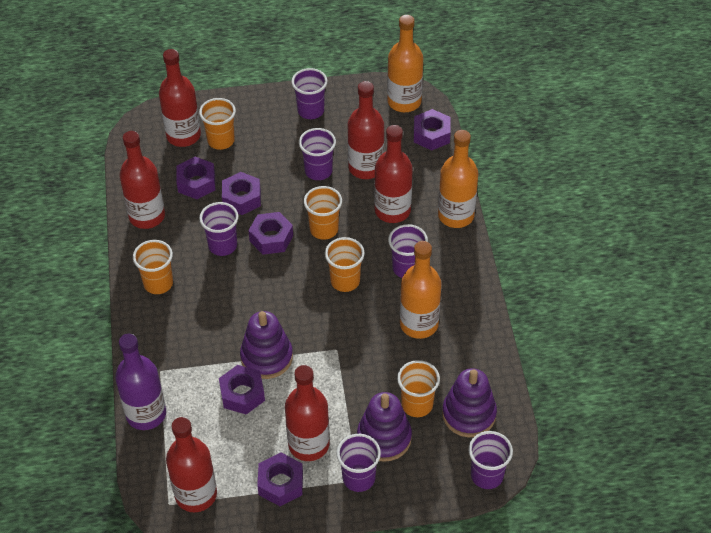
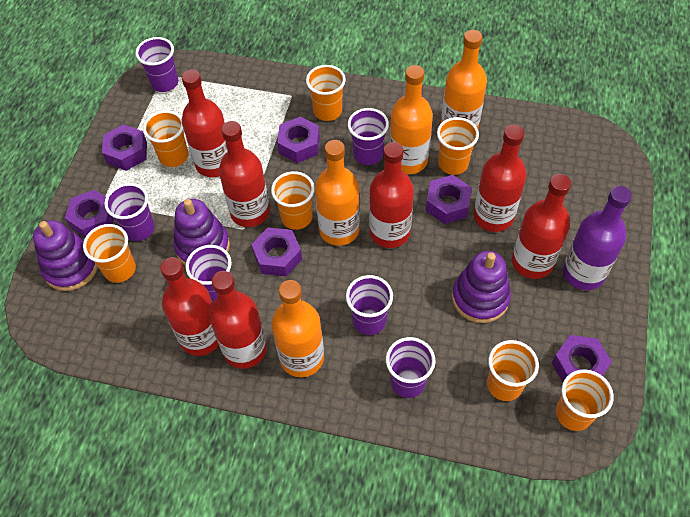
orange bottle: 3 -> 4
orange cup: 5 -> 7
red bottle: 6 -> 7

